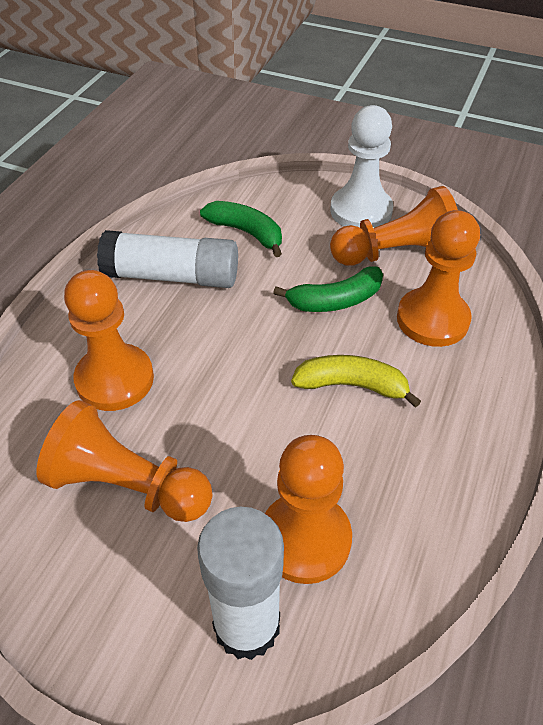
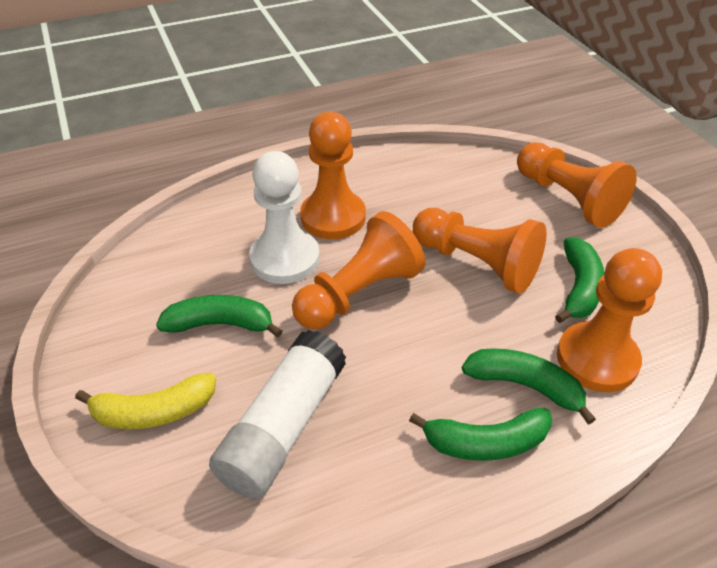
green banana: 2 -> 4
white glue stick: 2 -> 1

